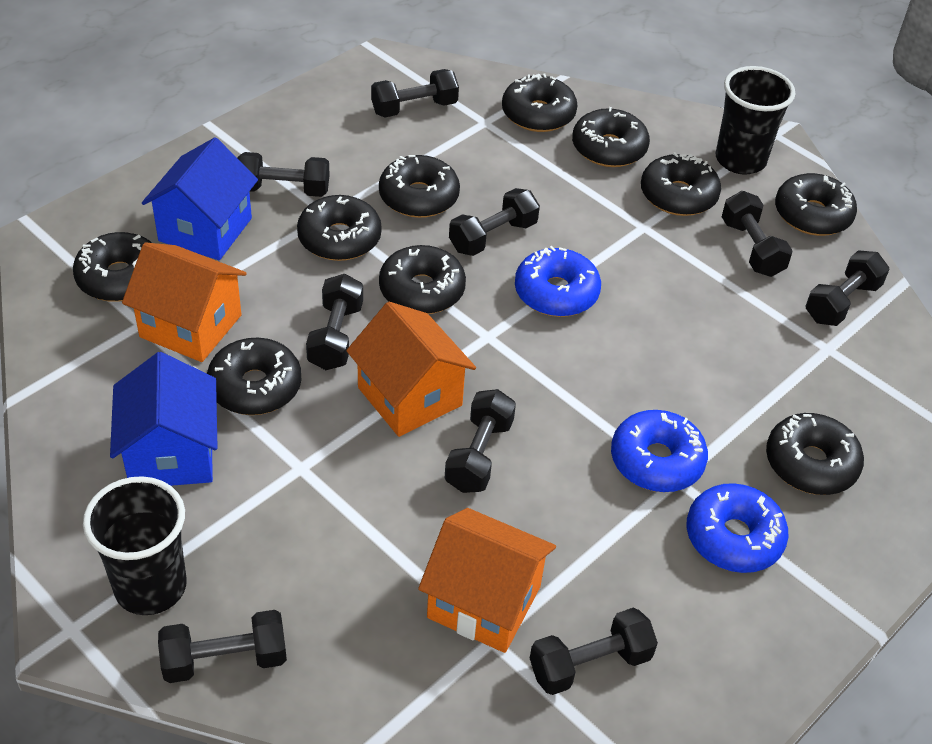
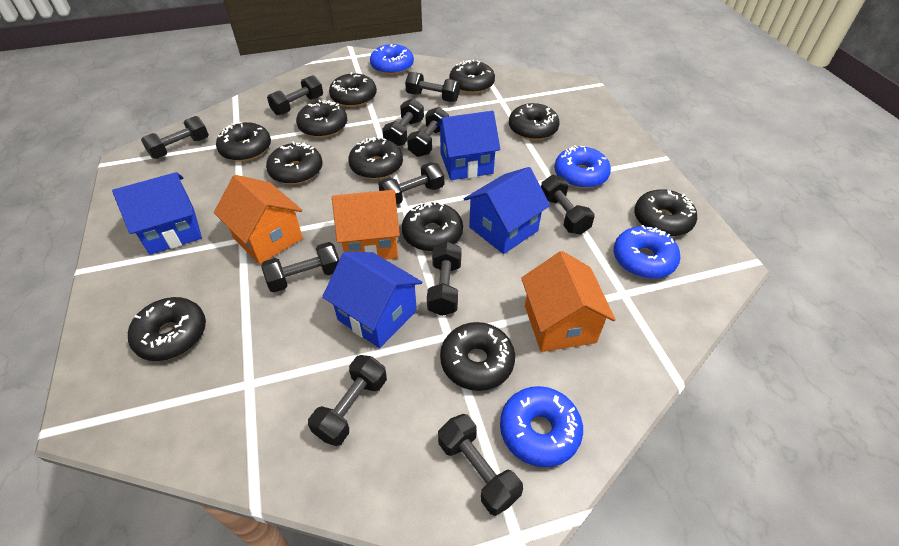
black cup: 2 -> 0
black donut: 10 -> 11
black dumbbell: 9 -> 11
blue donut: 3 -> 4
blue house: 2 -> 4

